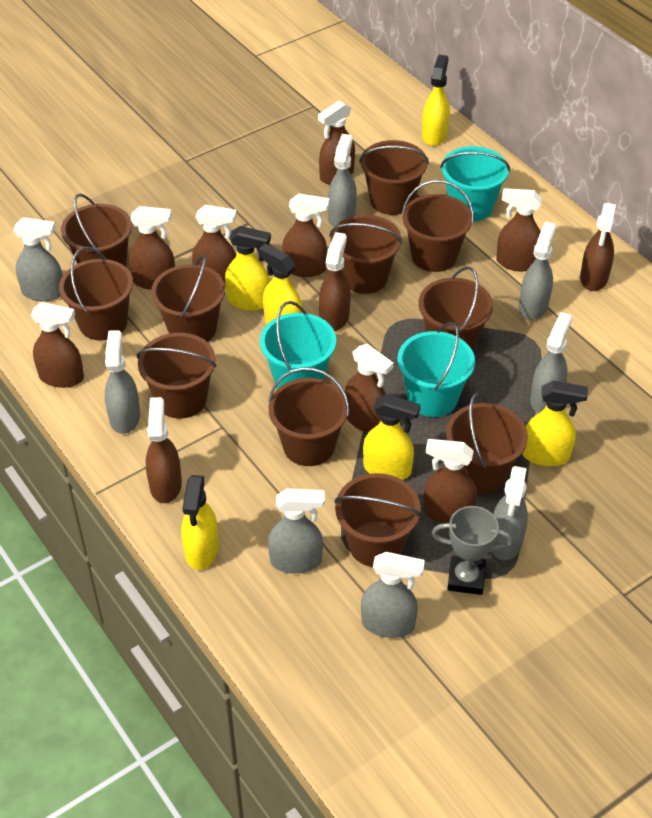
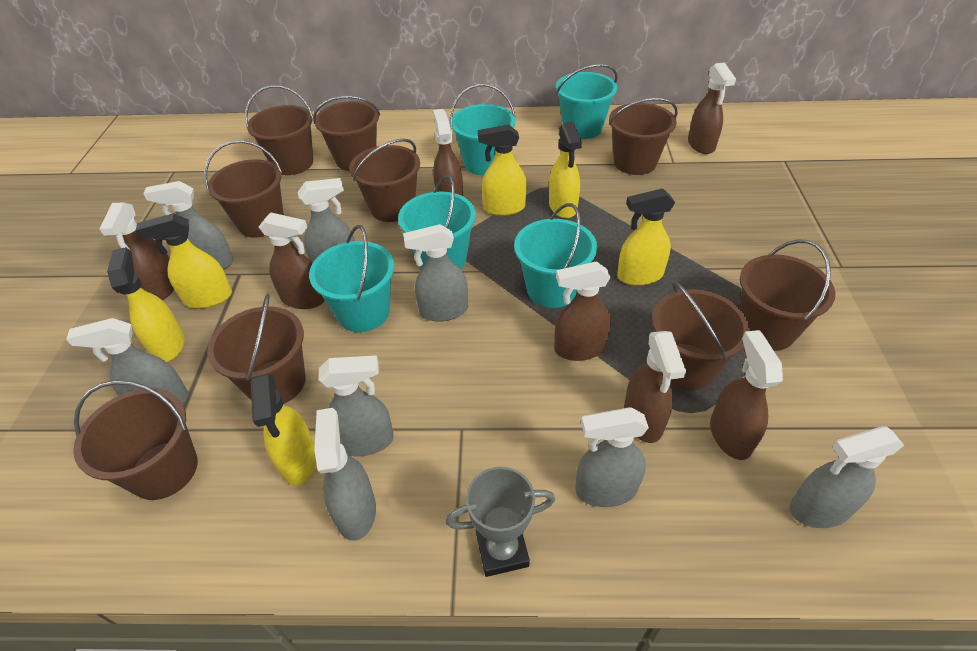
brown bucket: 11 -> 9
brown spray bottle: 11 -> 7
turquoise bucket: 3 -> 5

